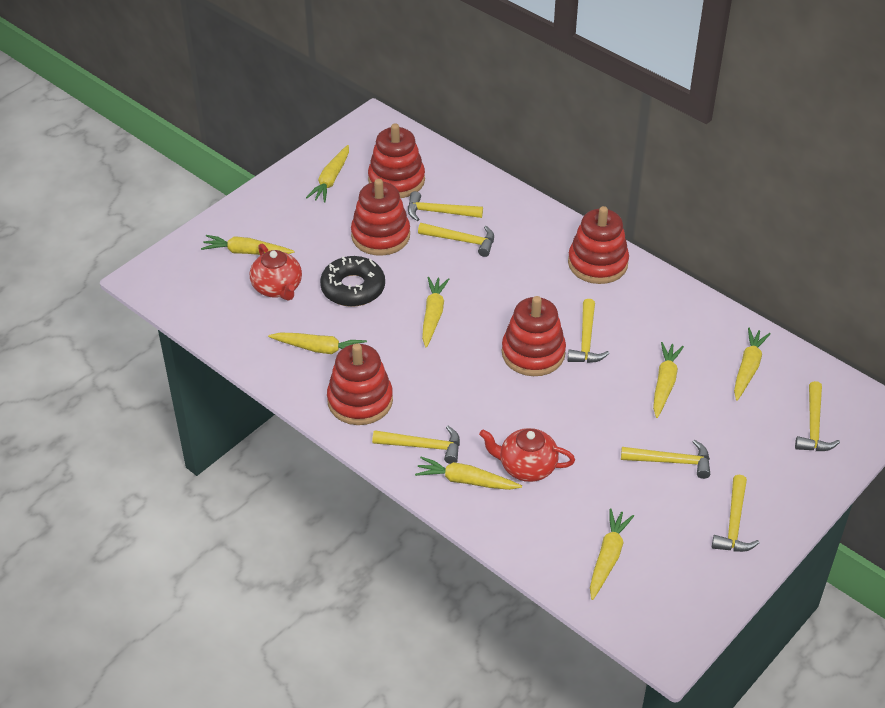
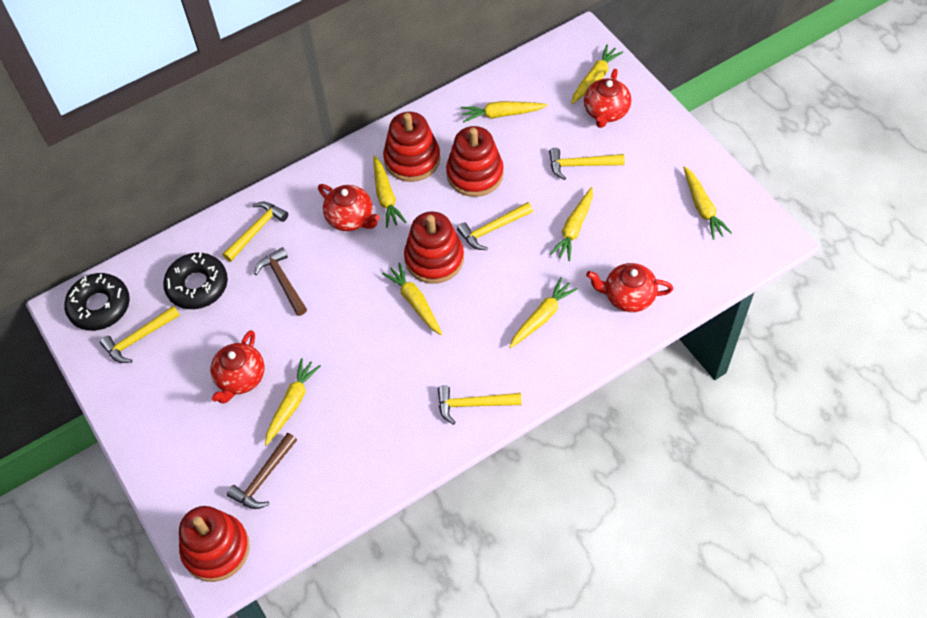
black donut: 1 -> 2
brown hammer: 0 -> 2
red stacking toy: 5 -> 4
red teapot: 2 -> 4
yellow hammer: 7 -> 5

